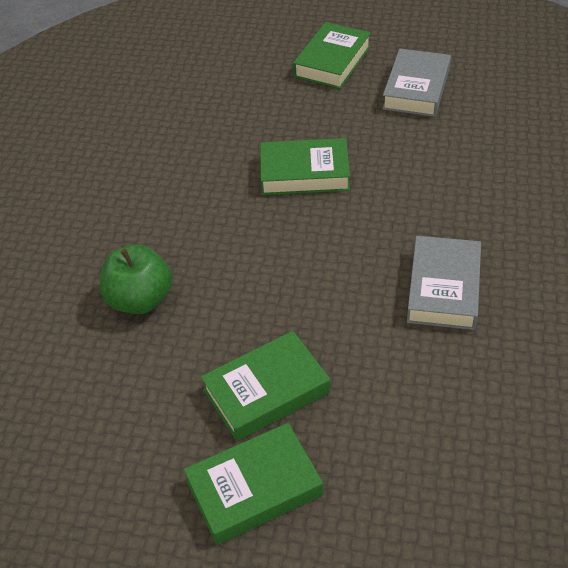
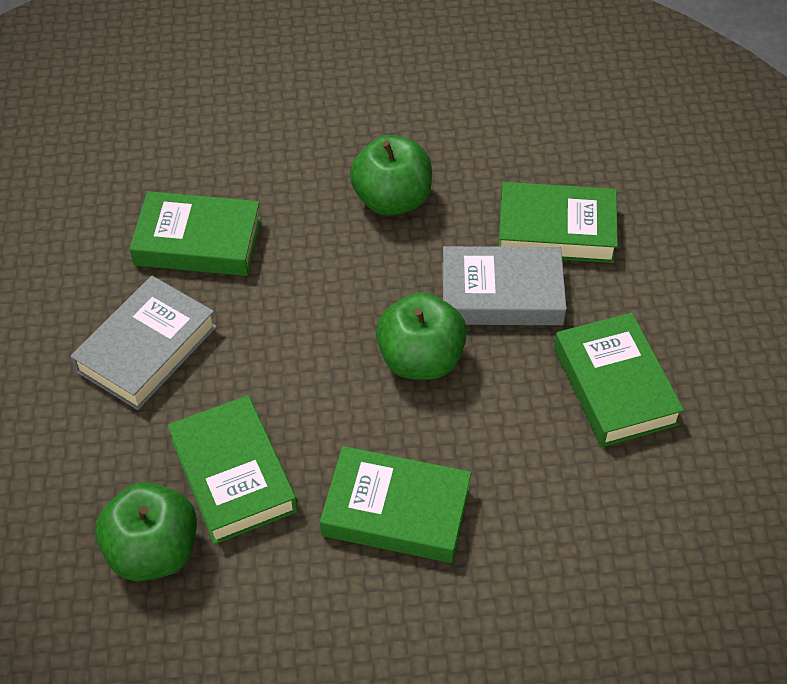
green apple: 1 -> 3
green book: 4 -> 5

